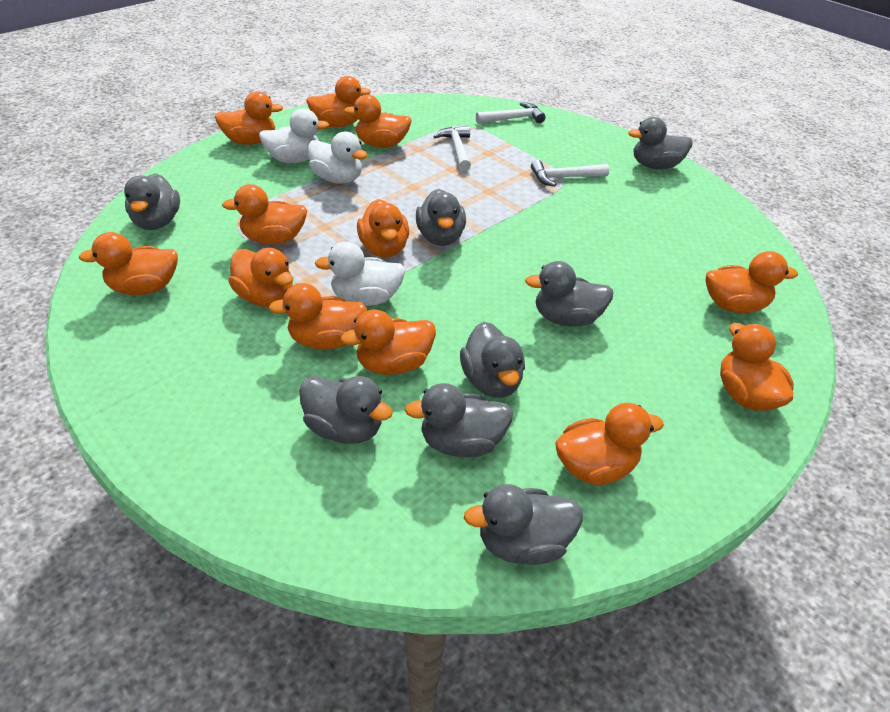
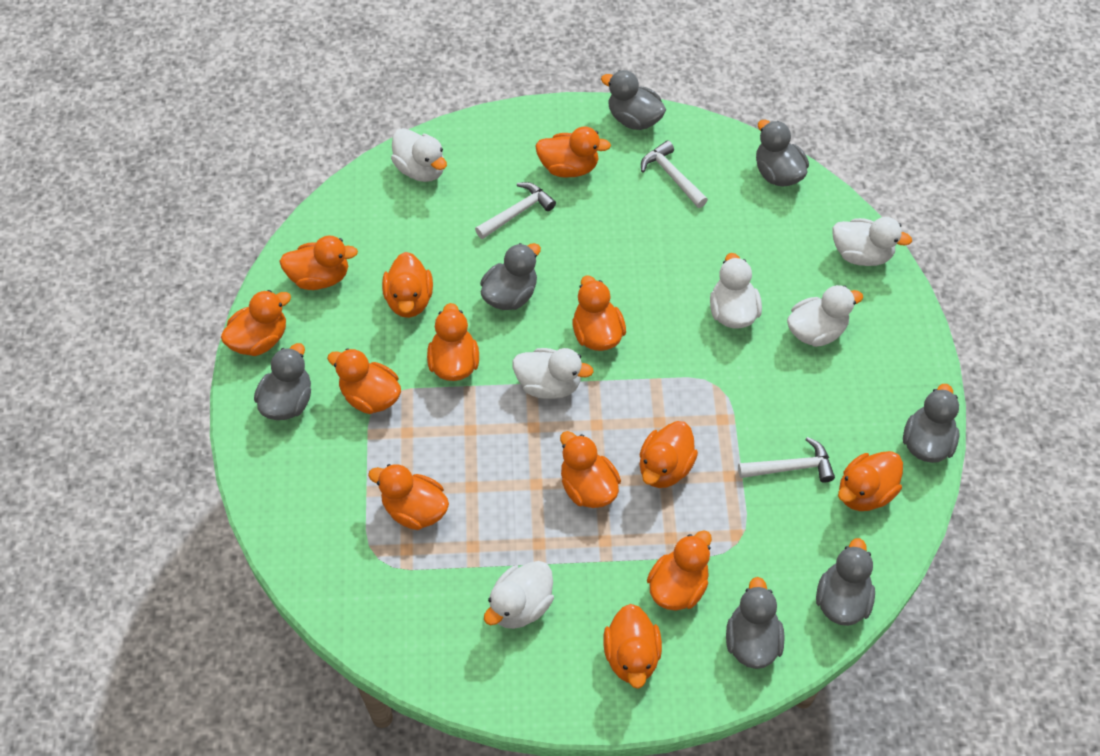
grey duck: 8 -> 7
orange duck: 12 -> 13
white duck: 3 -> 6

